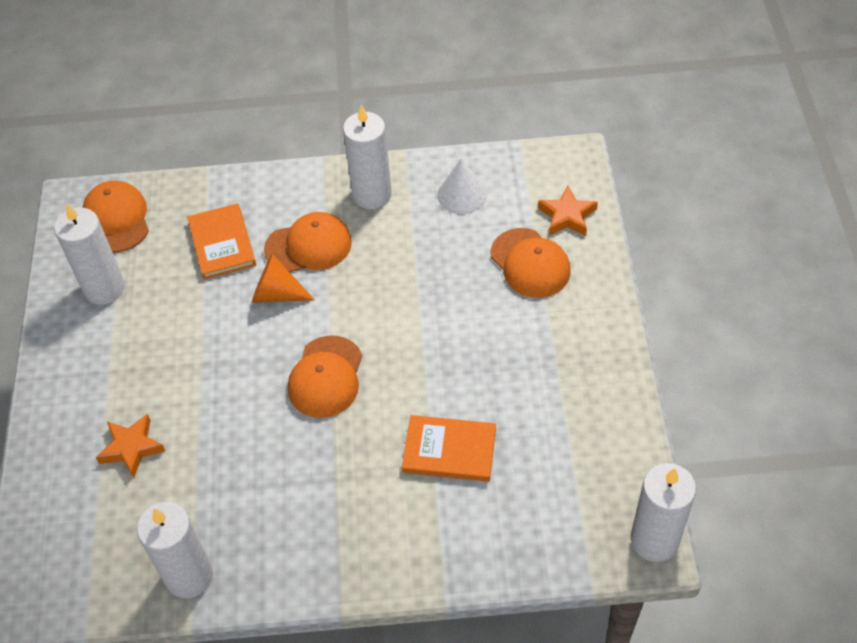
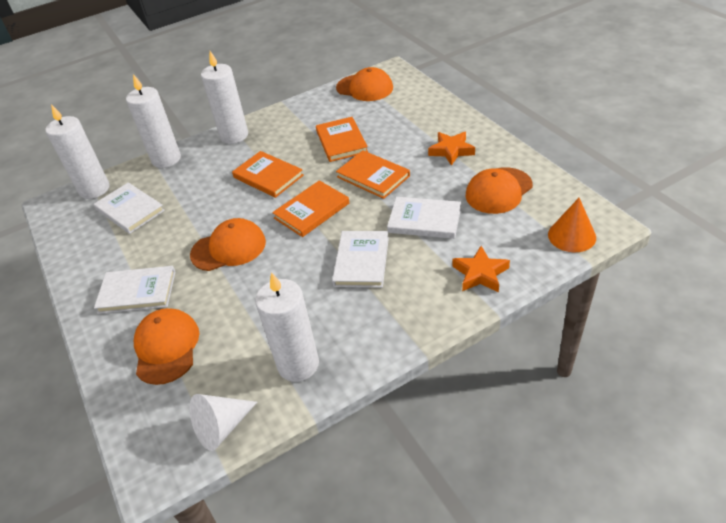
orange book: 2 -> 4
white book: 0 -> 4

